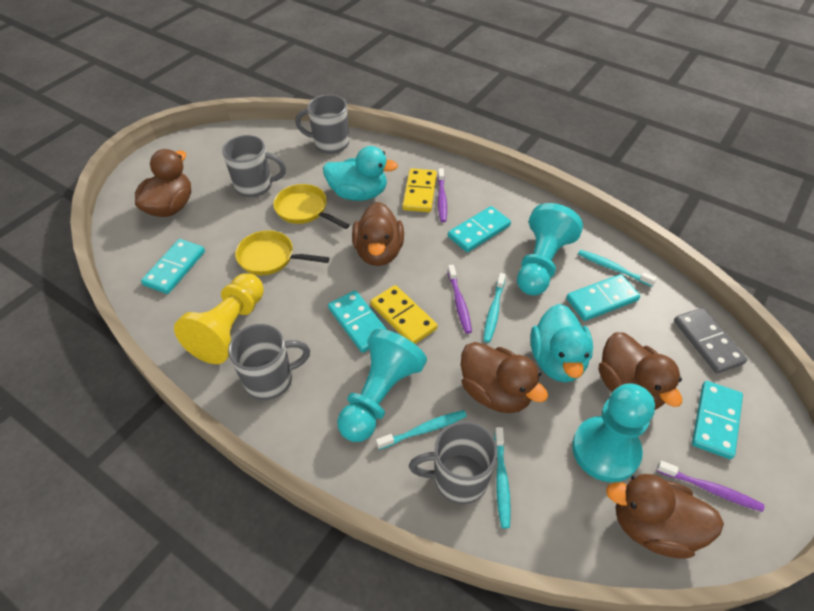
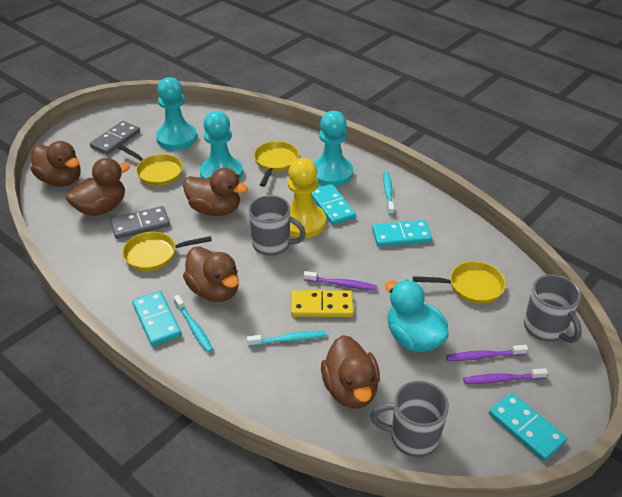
grey domino: 1 -> 2
grey mug: 4 -> 3
turquoise domino: 5 -> 4
turquoise duck: 2 -> 1
turquoise toothbrush: 4 -> 3
yellow domino: 2 -> 1
yellow pan: 2 -> 4

